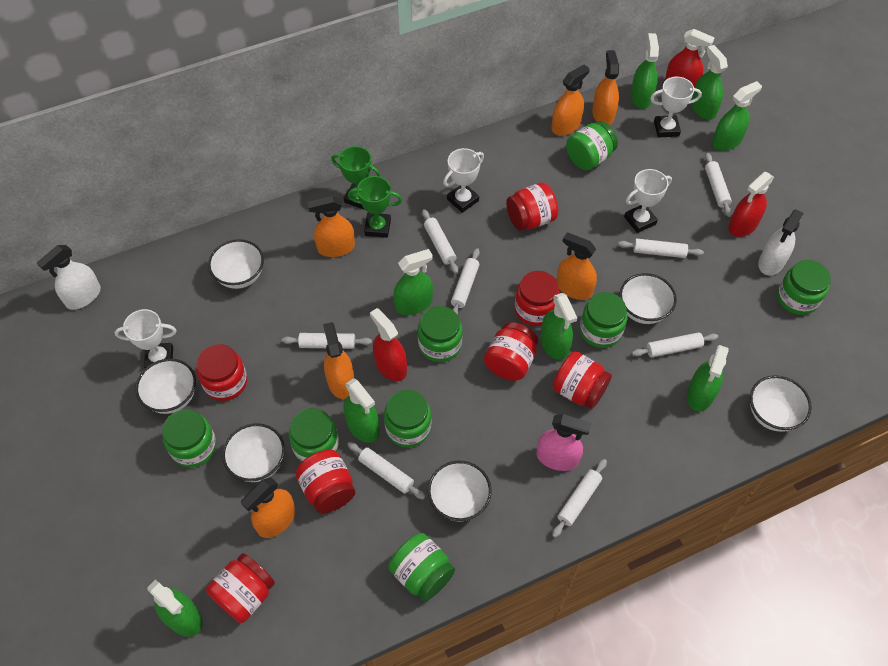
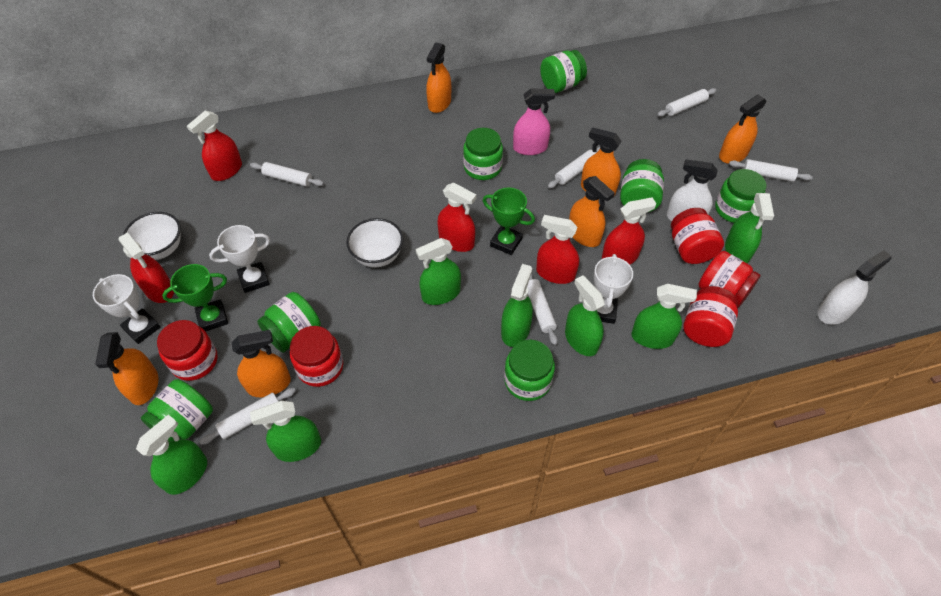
green jar: 8 -> 7
green spray bottle: 8 -> 7
red jar: 7 -> 5
red spray bottle: 3 -> 5
white bowl: 6 -> 2
white rolling pin: 8 -> 6
white trophy: 4 -> 3

